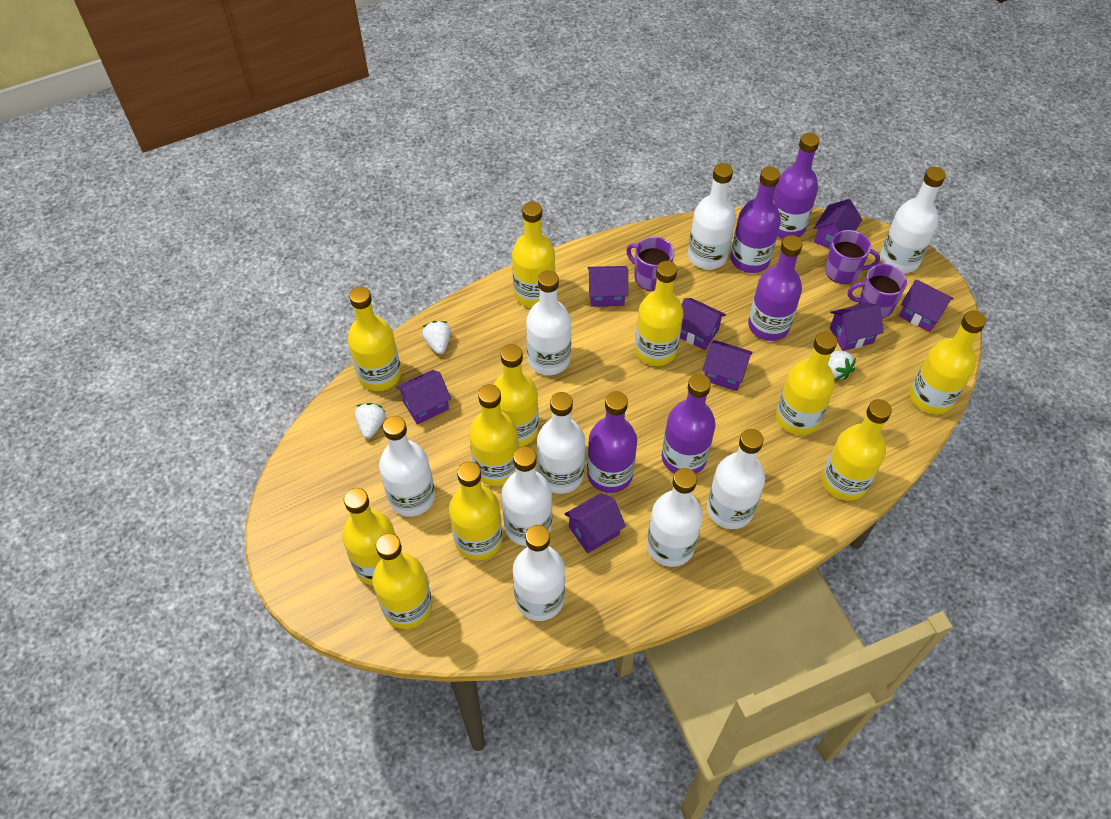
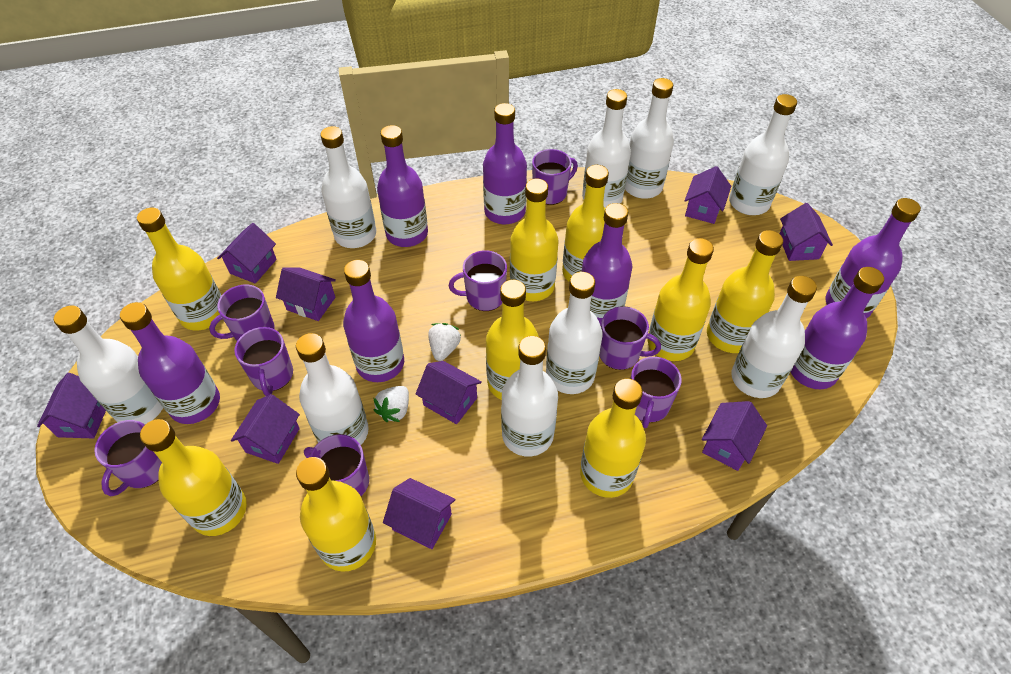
purple bottle: 5 -> 7
purple house: 8 -> 9
purple mug: 3 -> 8
white strawberry: 3 -> 2
yellow bottle: 11 -> 9

